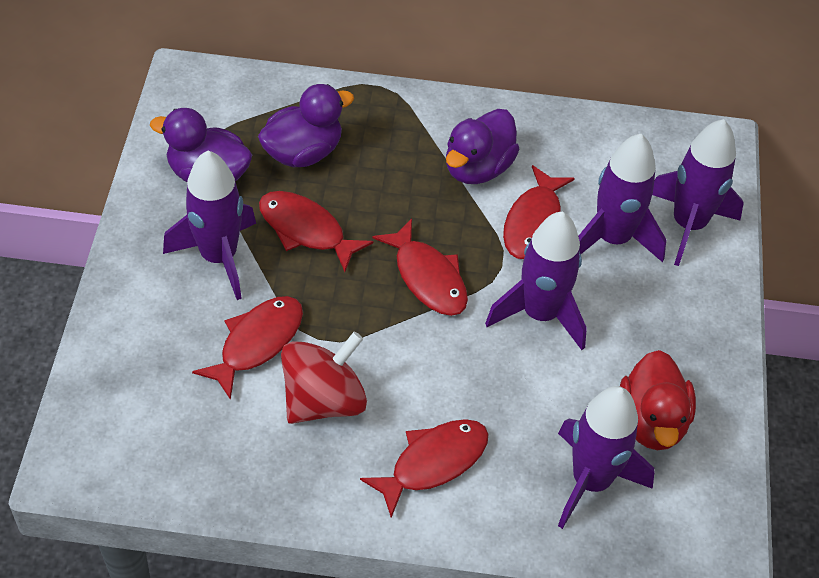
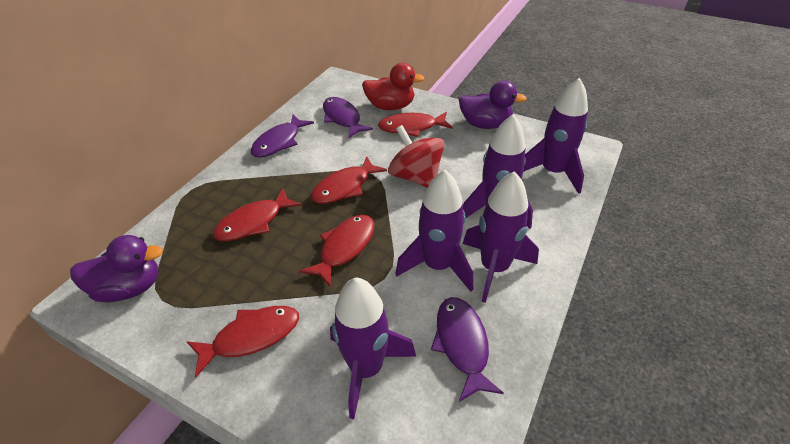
purple duck: 3 -> 2
purple fish: 0 -> 3

